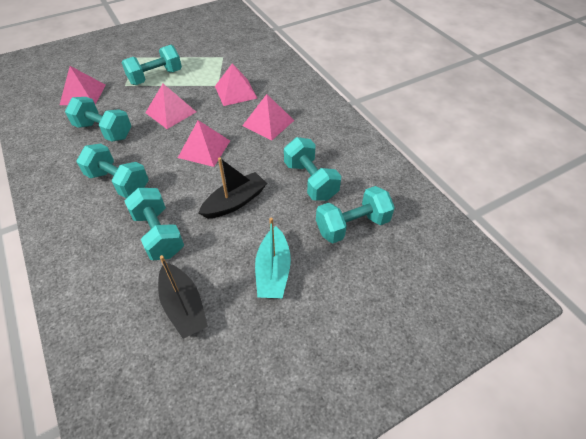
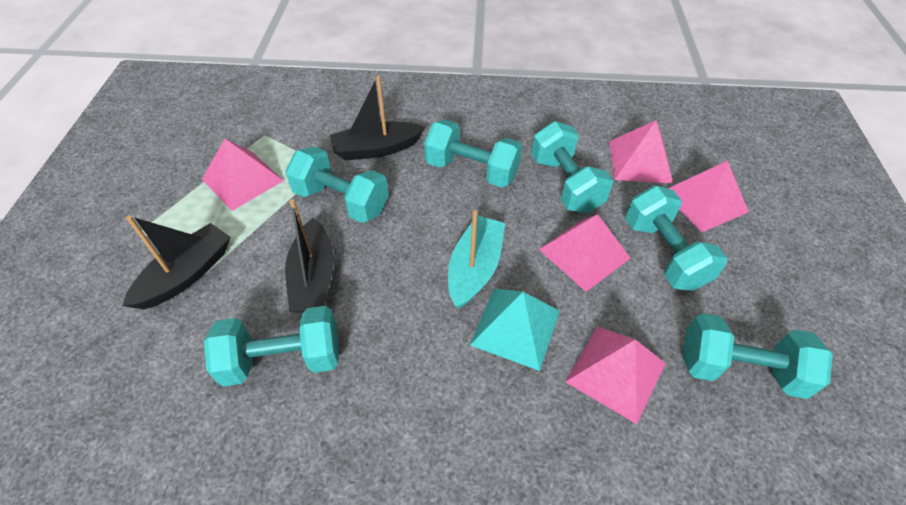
black boat: 2 -> 3
turquoise pyramid: 0 -> 1

